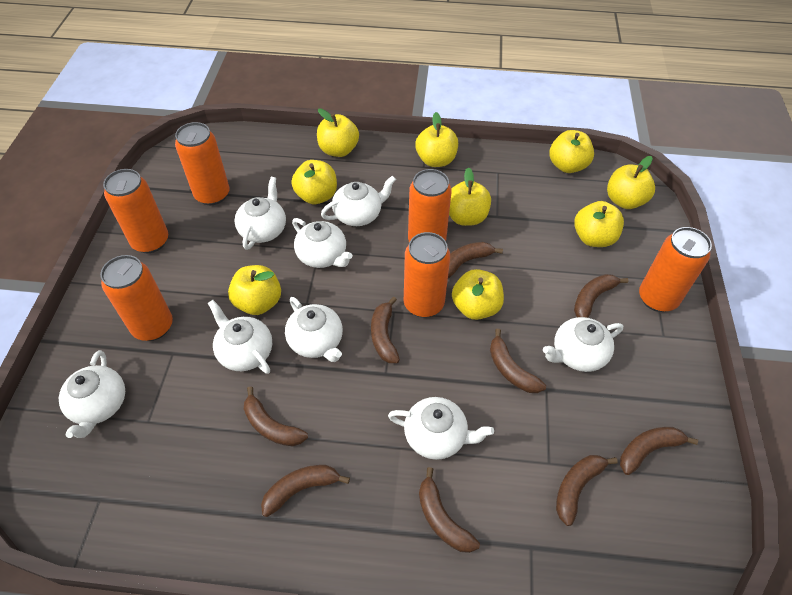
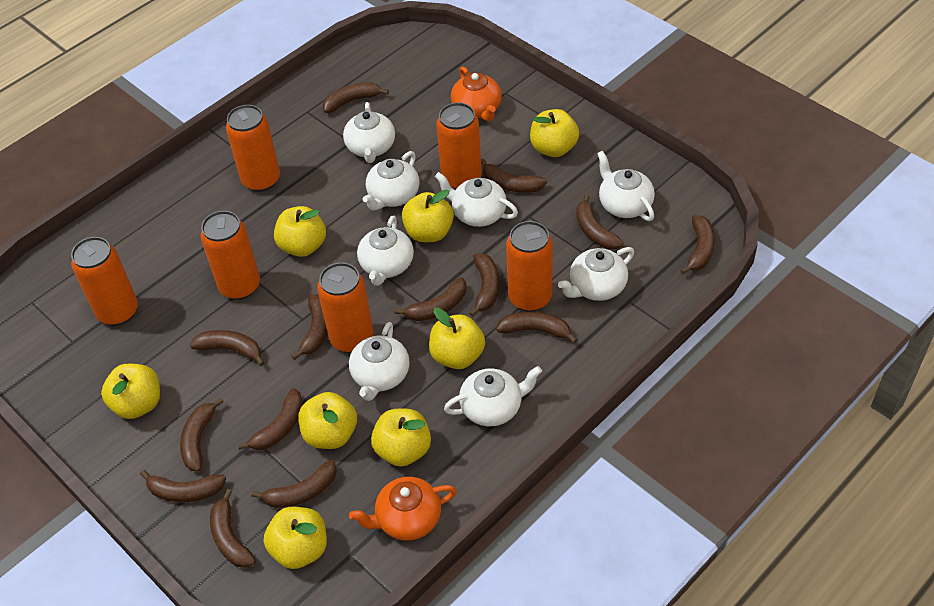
brown banana: 9 -> 14
orange teapot: 0 -> 2
yellow apple: 9 -> 8

